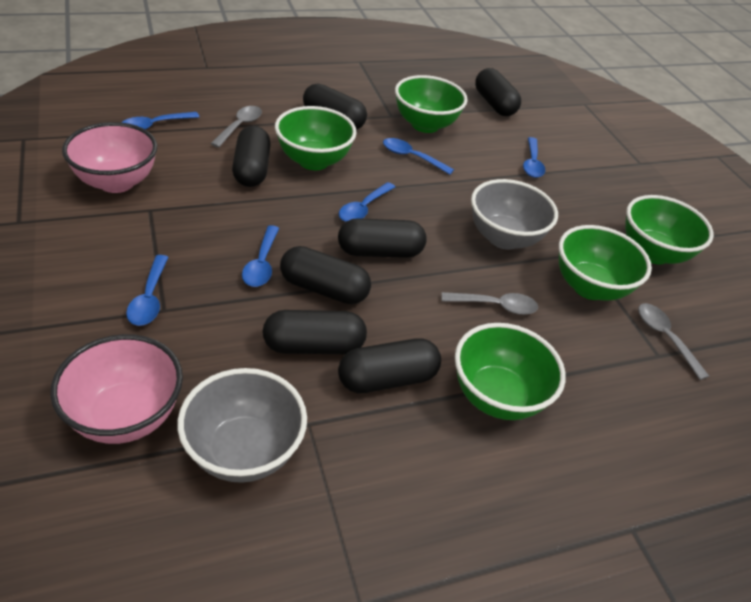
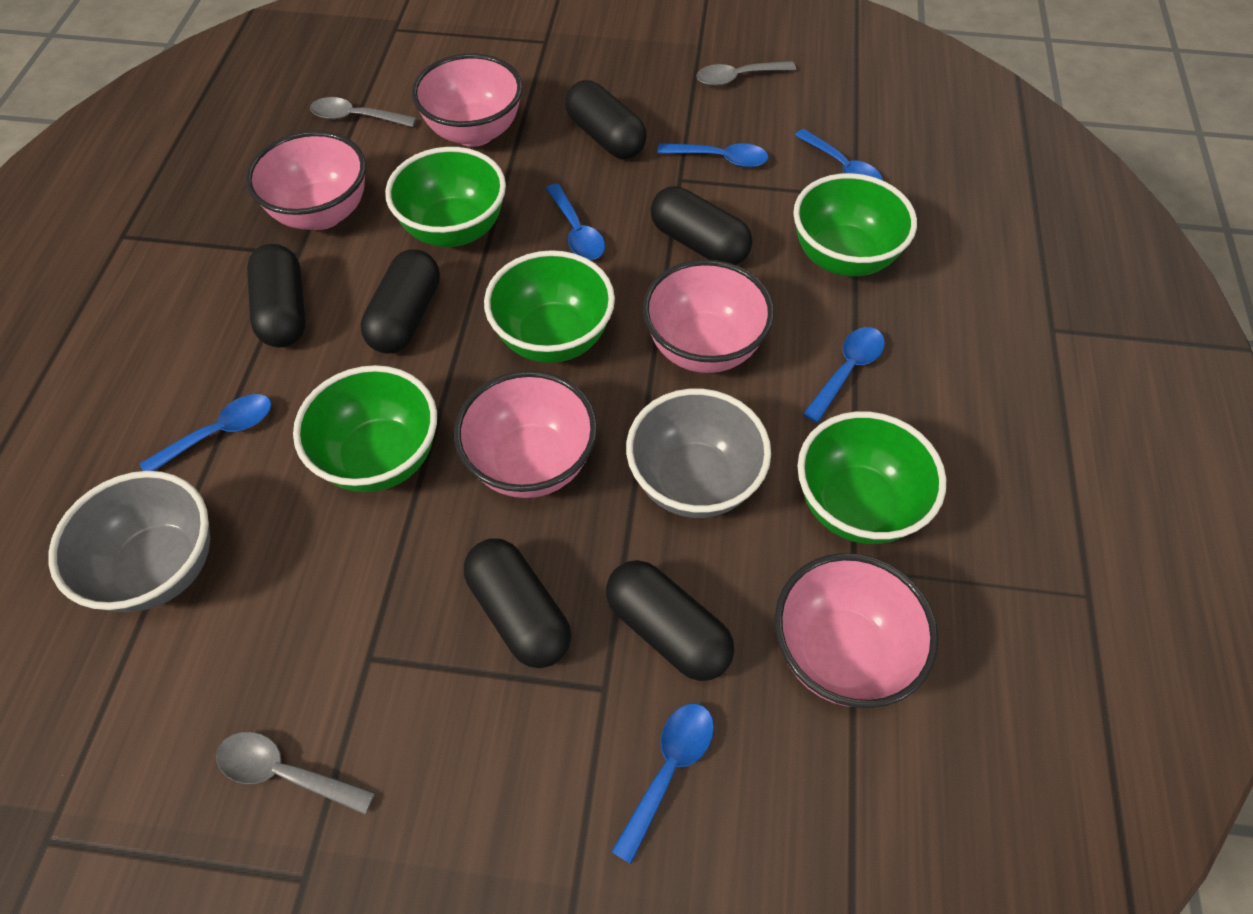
black capsule: 7 -> 6
pink bowl: 2 -> 5

